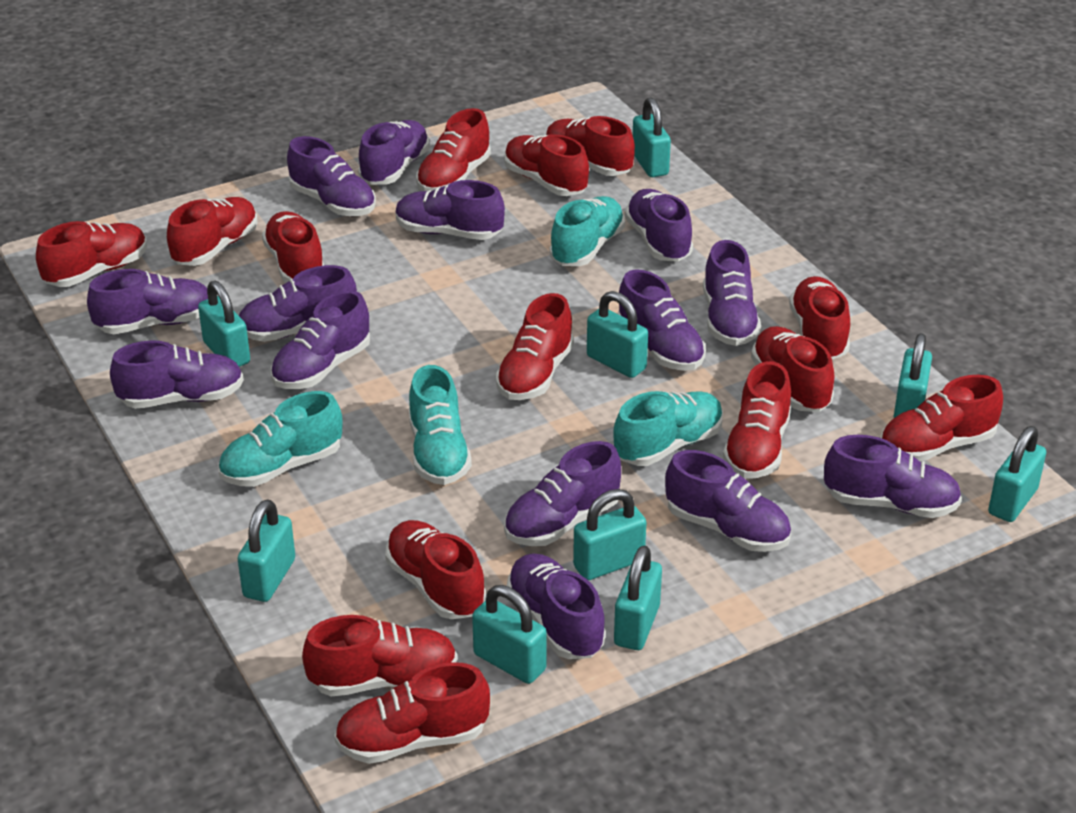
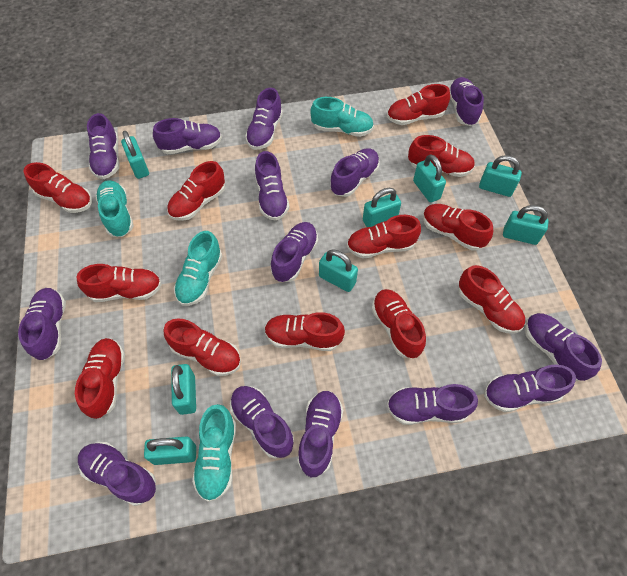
red shoe: 14 -> 12
turquoise padlock: 9 -> 8

